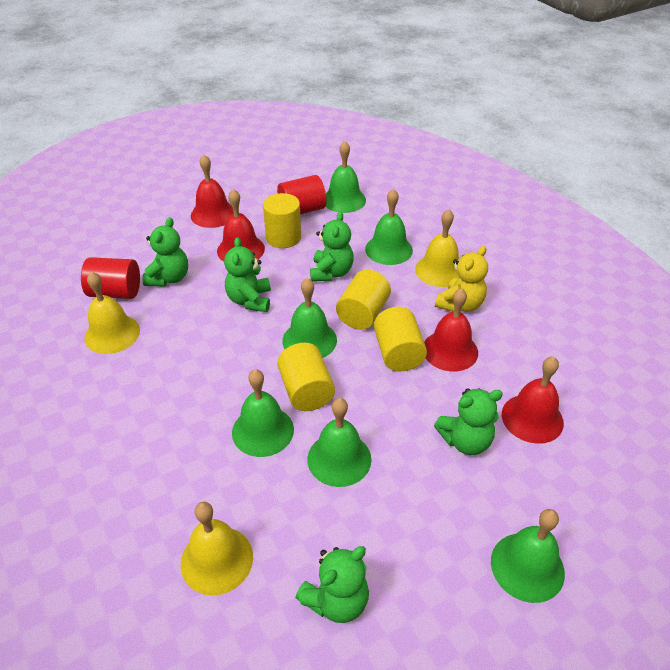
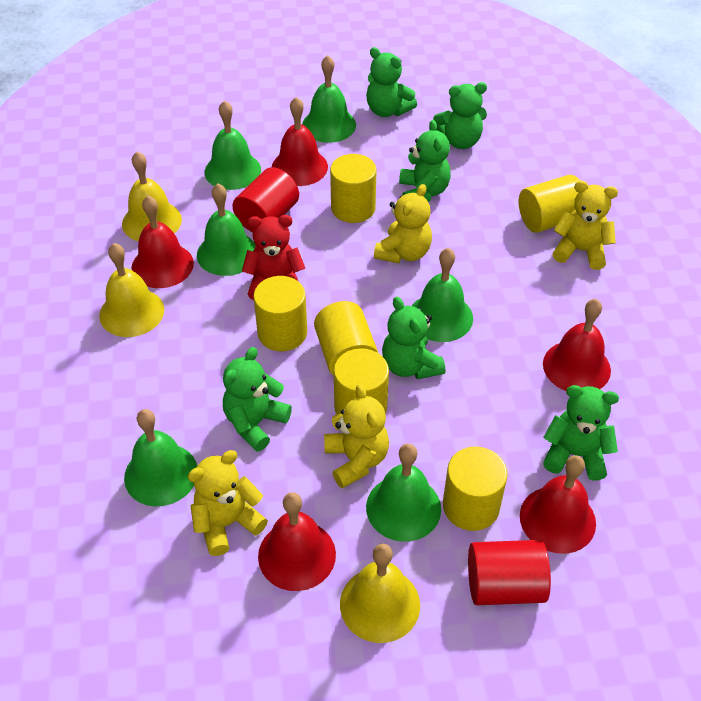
green teddy bear: 5 -> 6
red bell: 4 -> 5
red teddy bear: 0 -> 1
yellow cylinder: 4 -> 6
yellow teddy bear: 1 -> 4

